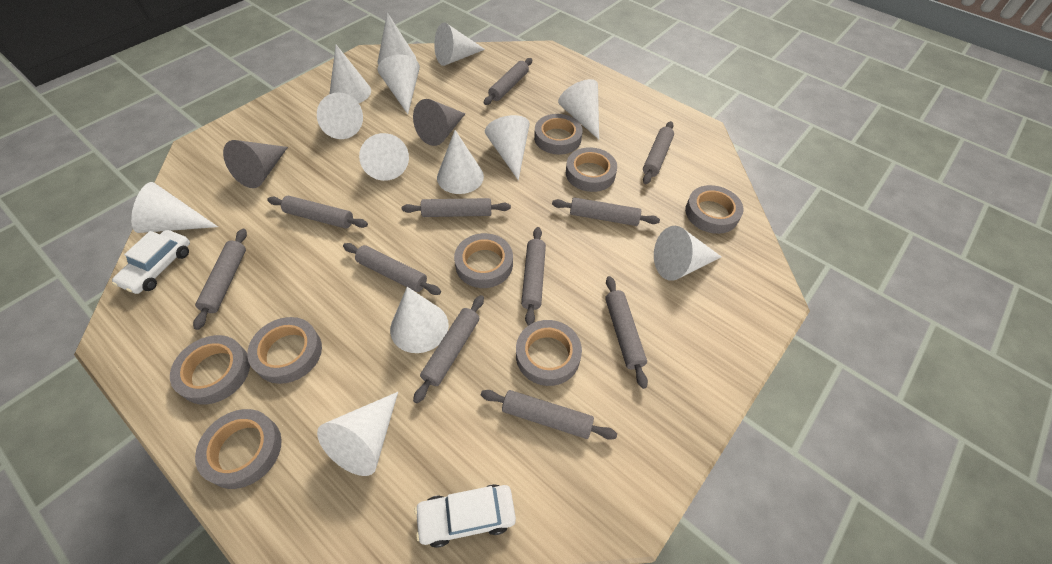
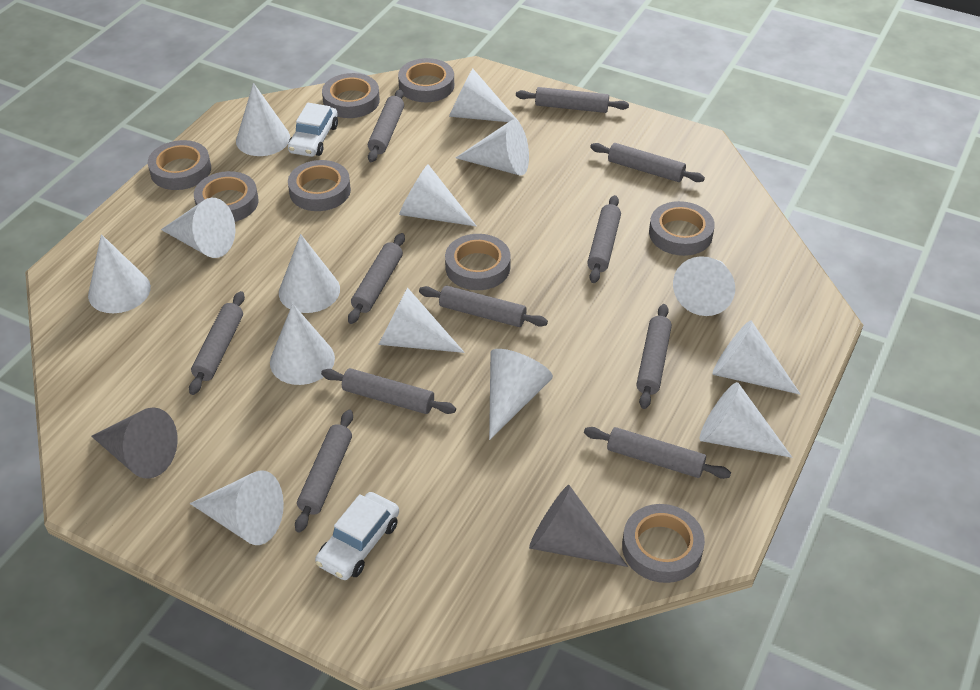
white cone: 13 -> 14

